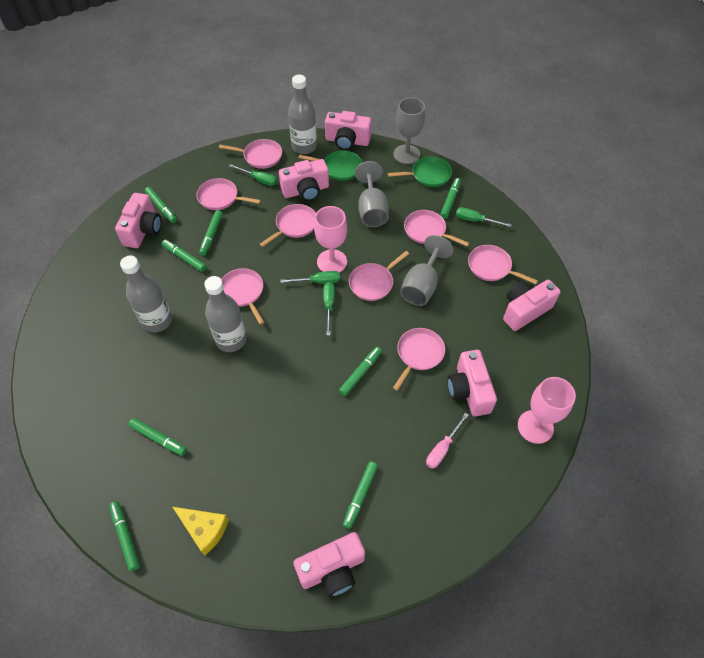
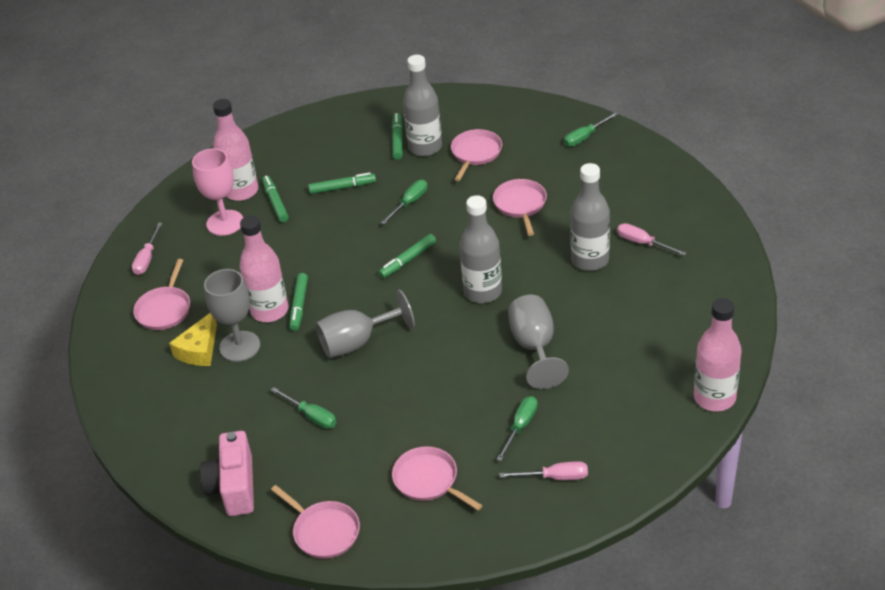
green marker: 8 -> 5
green pan: 2 -> 0
pink bottle: 0 -> 3
pink camera: 6 -> 1
pink goblet: 2 -> 1
pink pan: 8 -> 5
pink screwdriver: 1 -> 3

